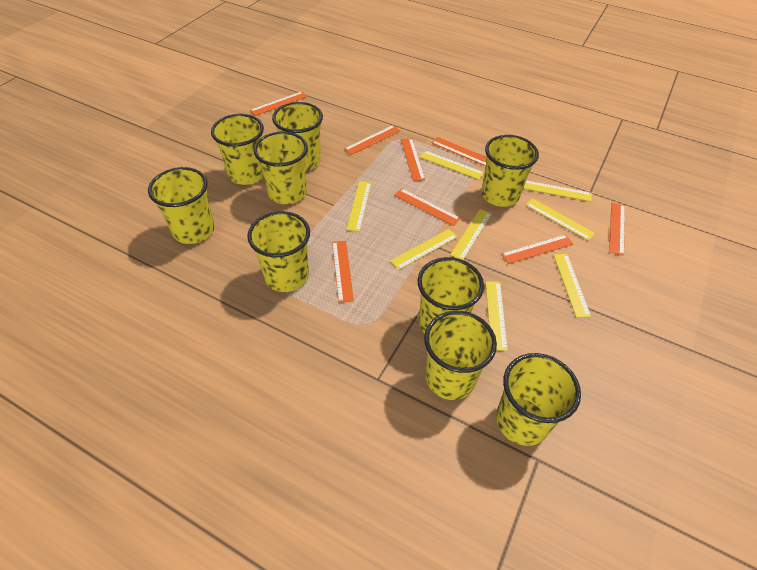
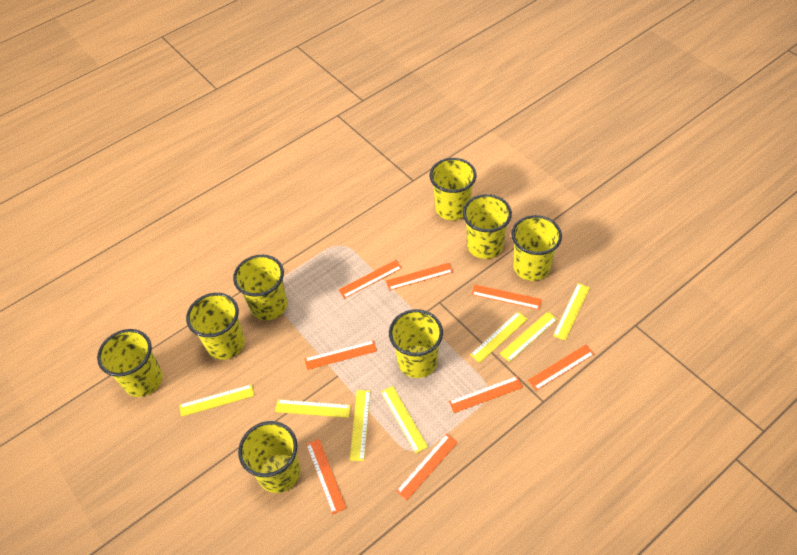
yellow cup: 9 -> 8
yellow ruler: 8 -> 7

